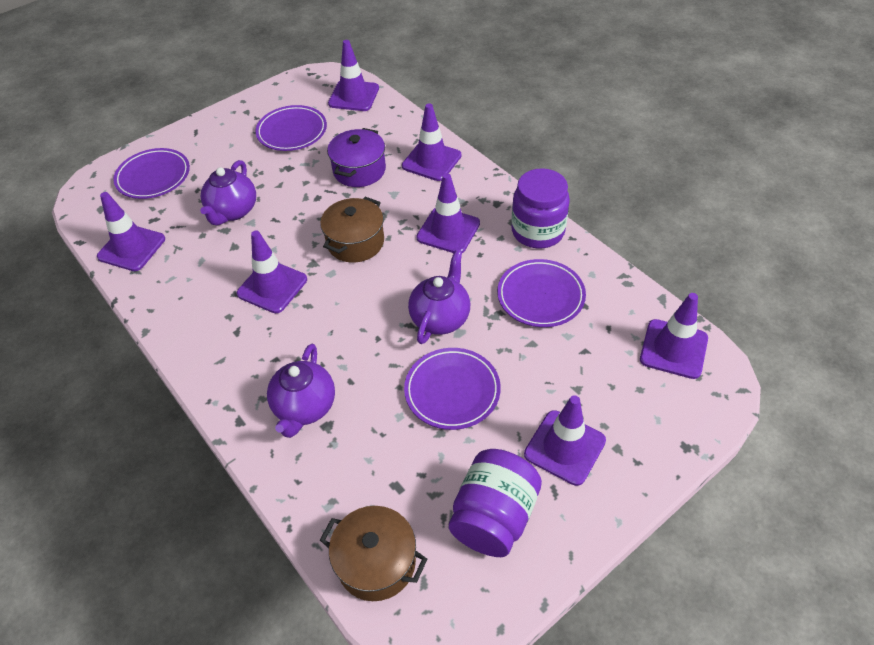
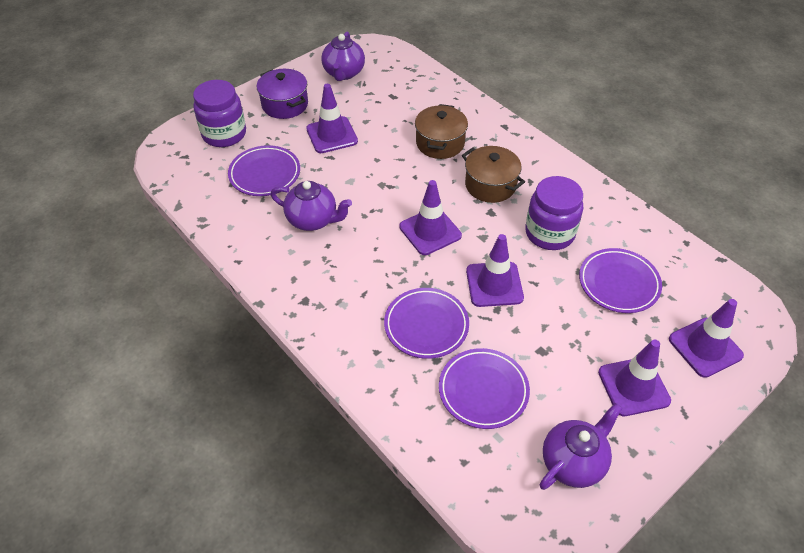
purple traffic cone: 7 -> 5

